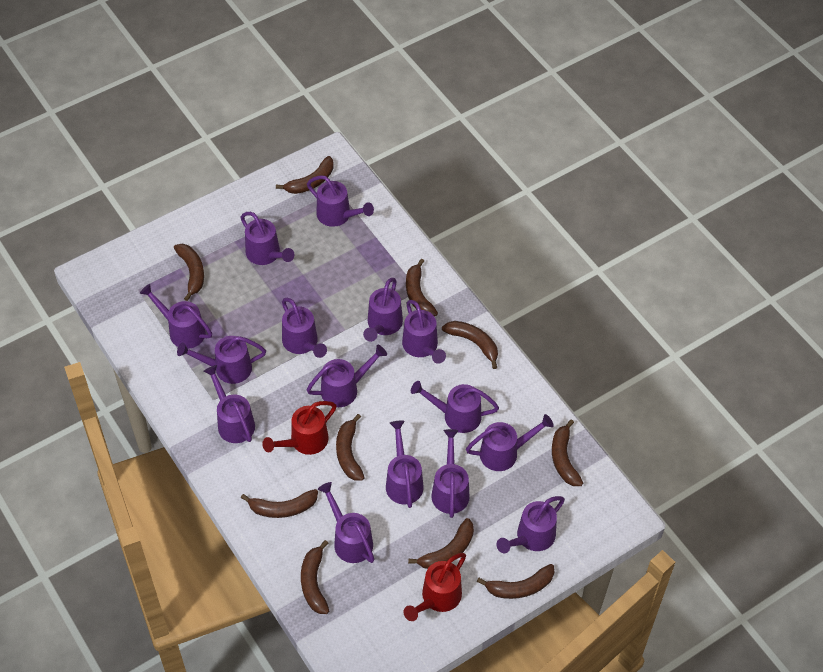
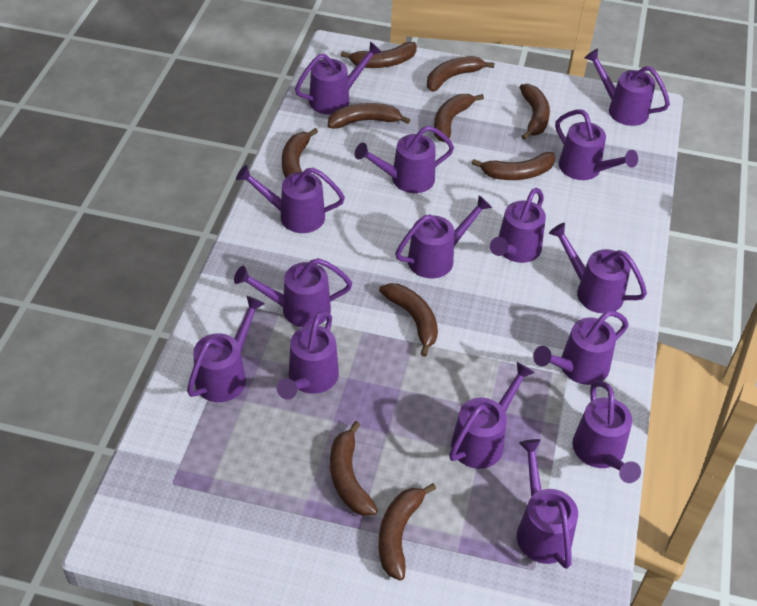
red watering can: 2 -> 0

